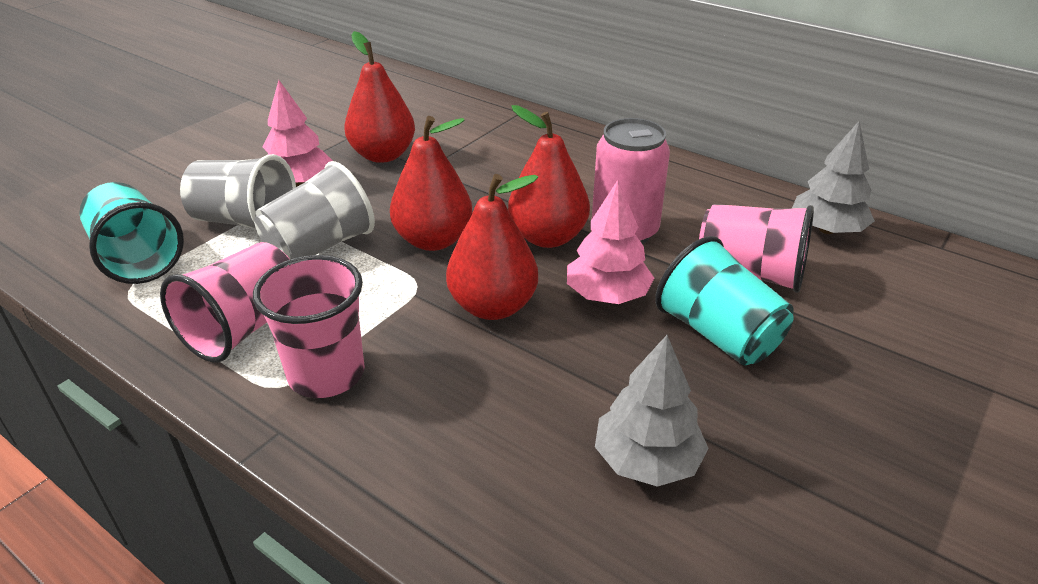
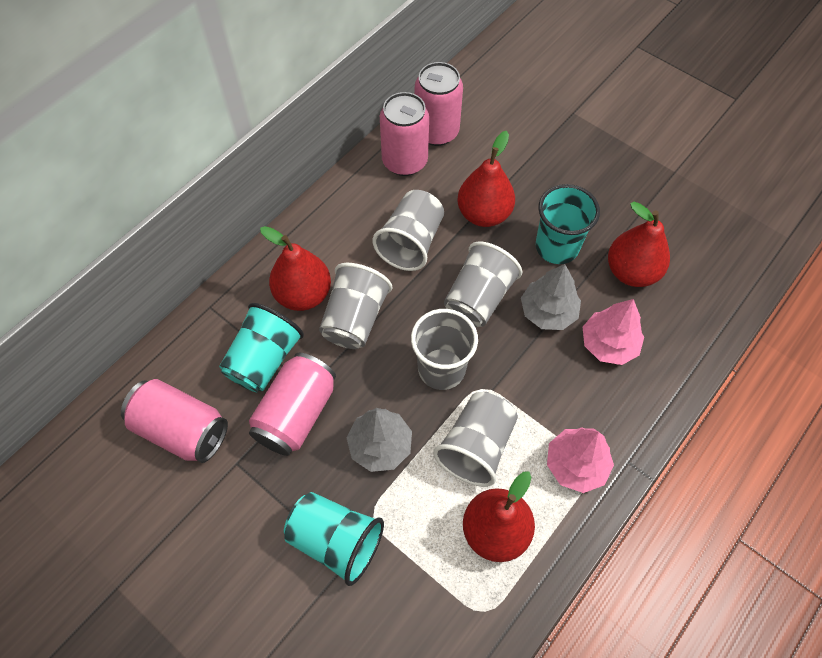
grey cup: 2 -> 5
pink can: 1 -> 4
pink cup: 3 -> 0
turquoise cup: 2 -> 3

